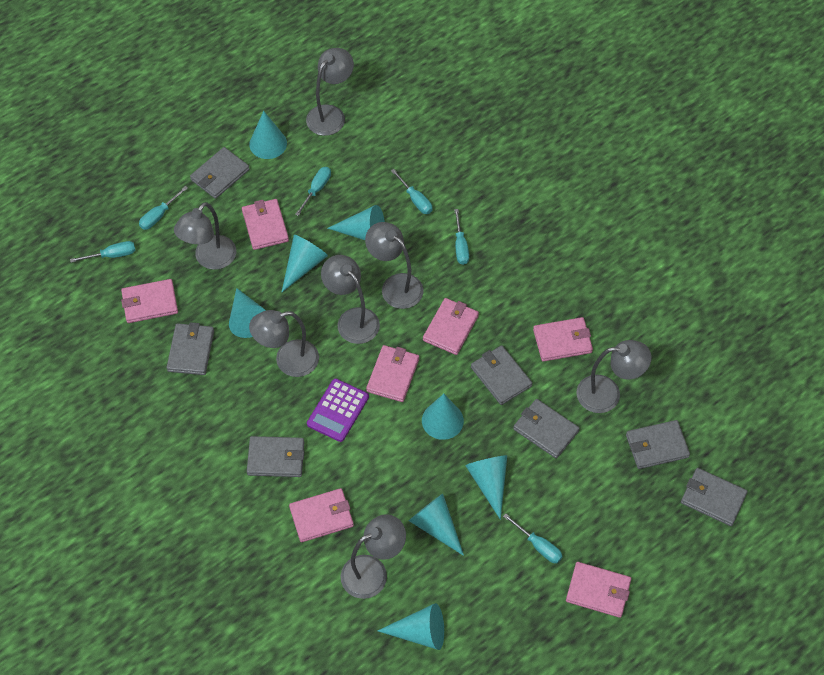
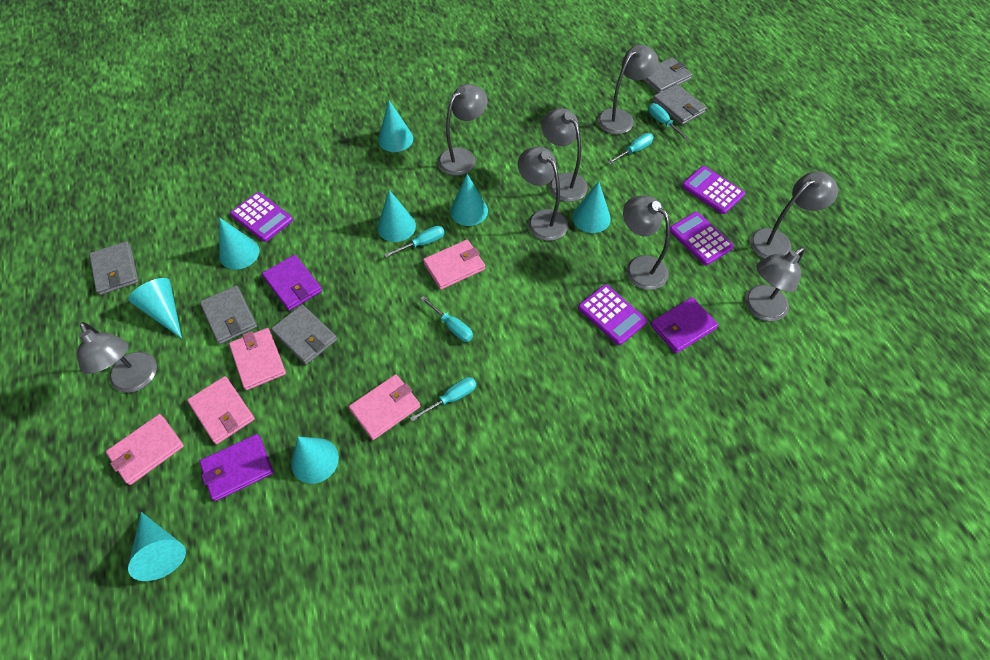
grey lamp: 7 -> 8
grey wallet: 7 -> 5
pink wallet: 7 -> 5
purple calculator: 1 -> 4
purple wallet: 0 -> 3
turquoise screwdriver: 6 -> 5

